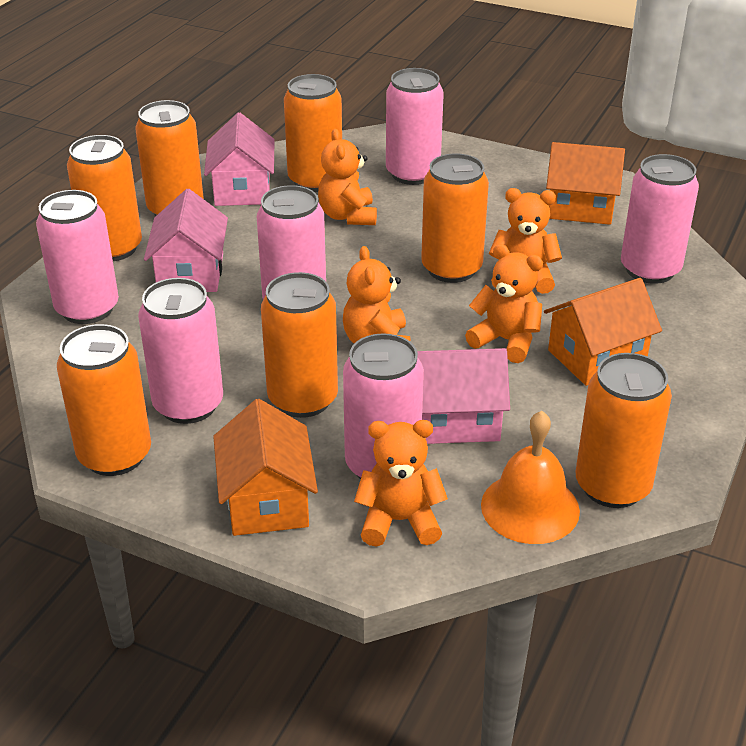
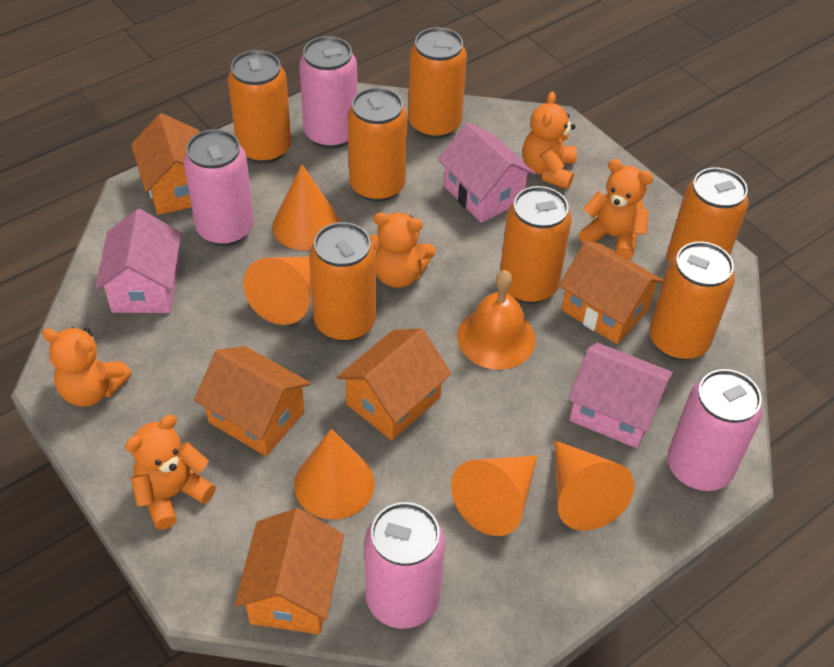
orange cone: 0 -> 5
orange house: 3 -> 5
pink can: 6 -> 4

